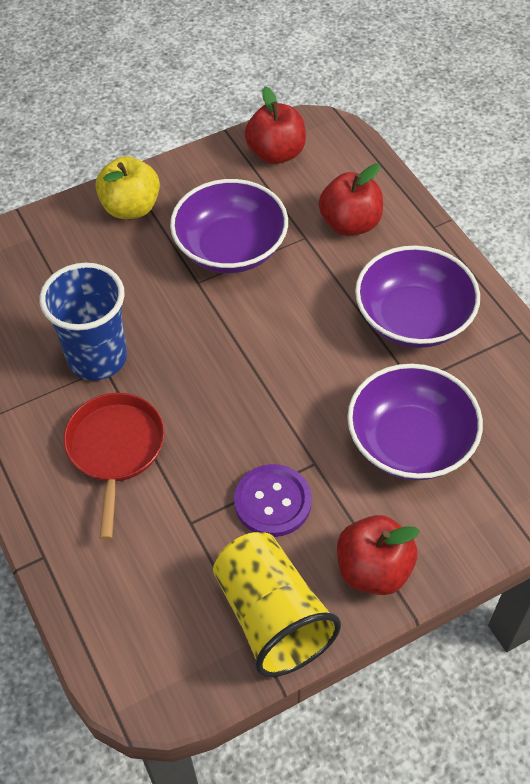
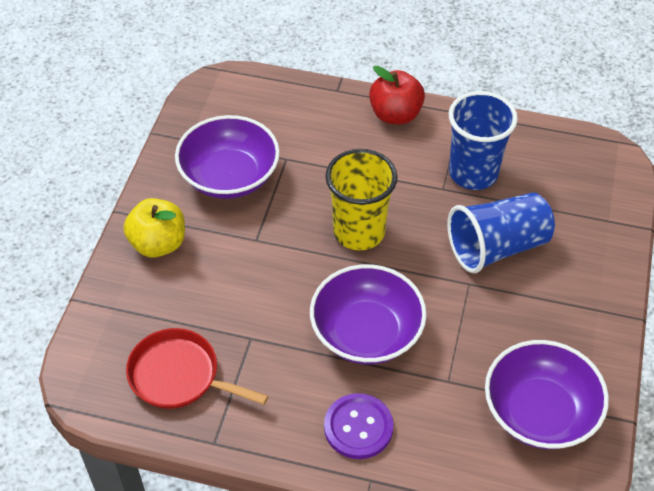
blue cup: 1 -> 2
red apple: 3 -> 1

